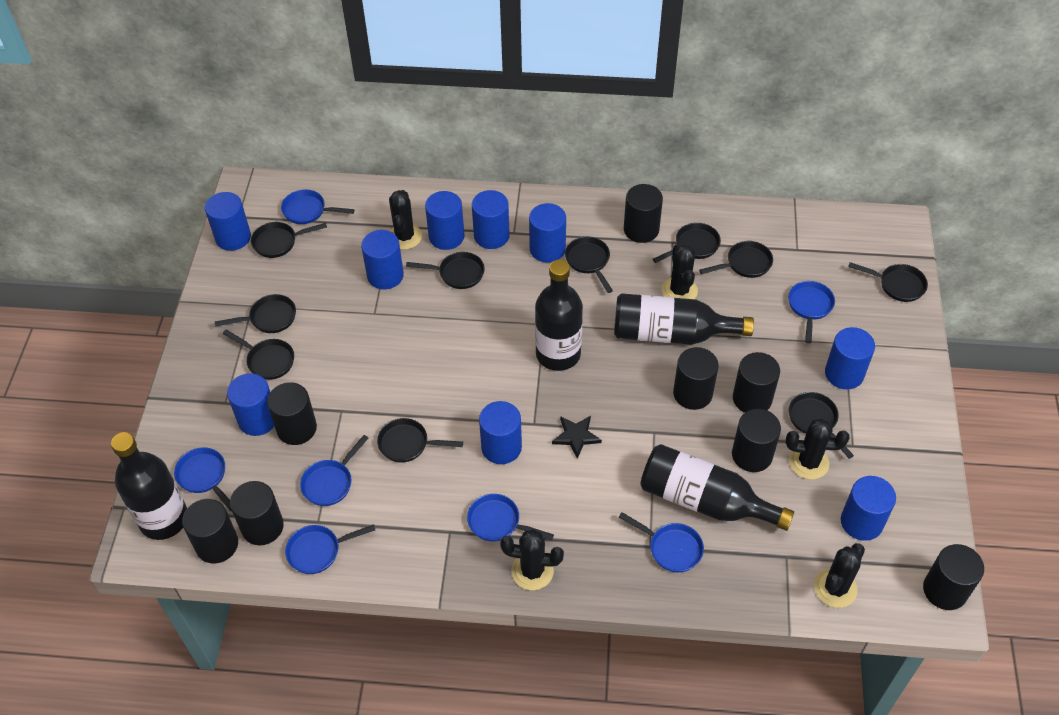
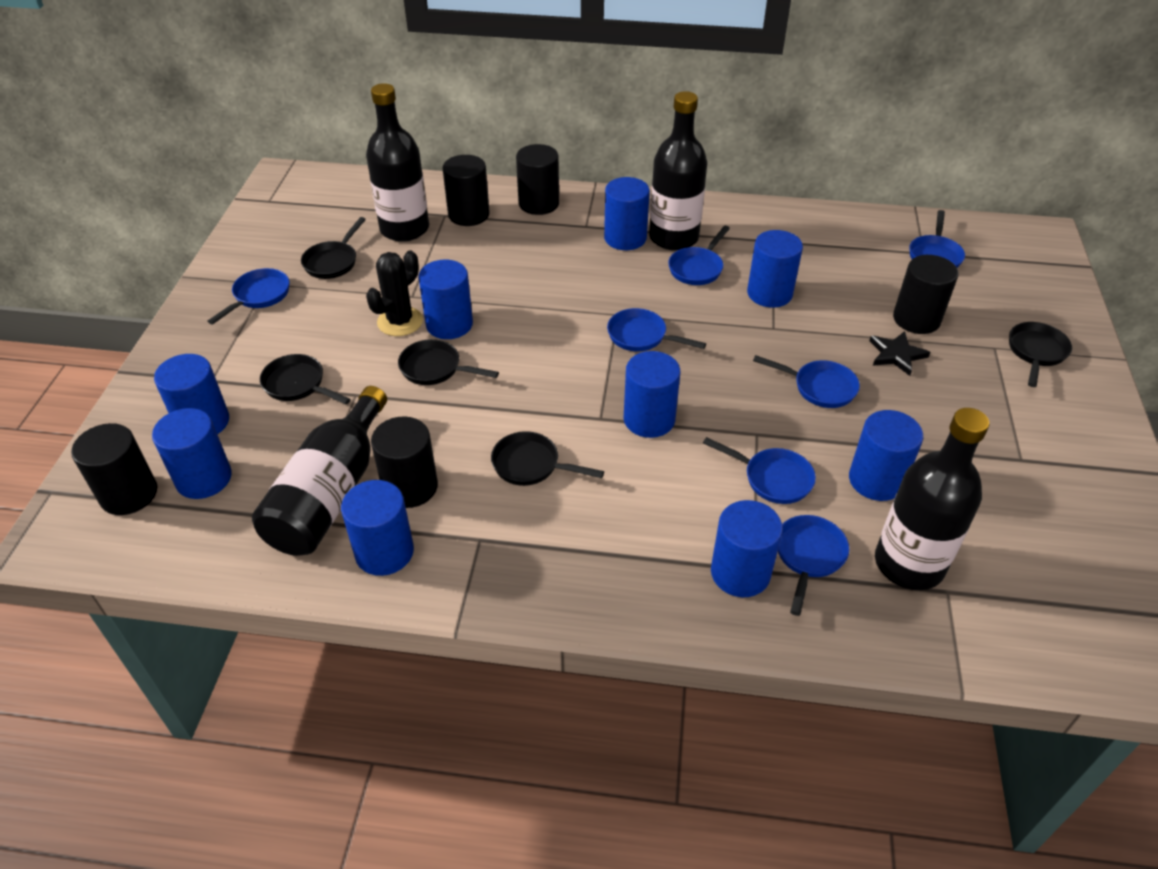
black cactus: 5 -> 1
black cylinder: 8 -> 5
black pan: 10 -> 5

